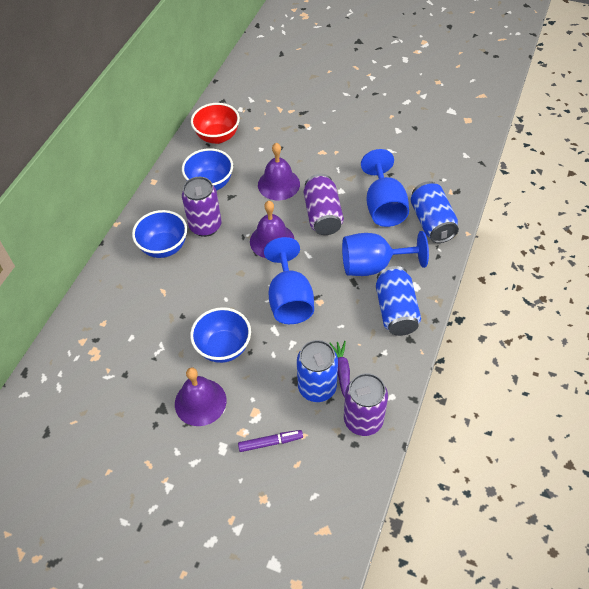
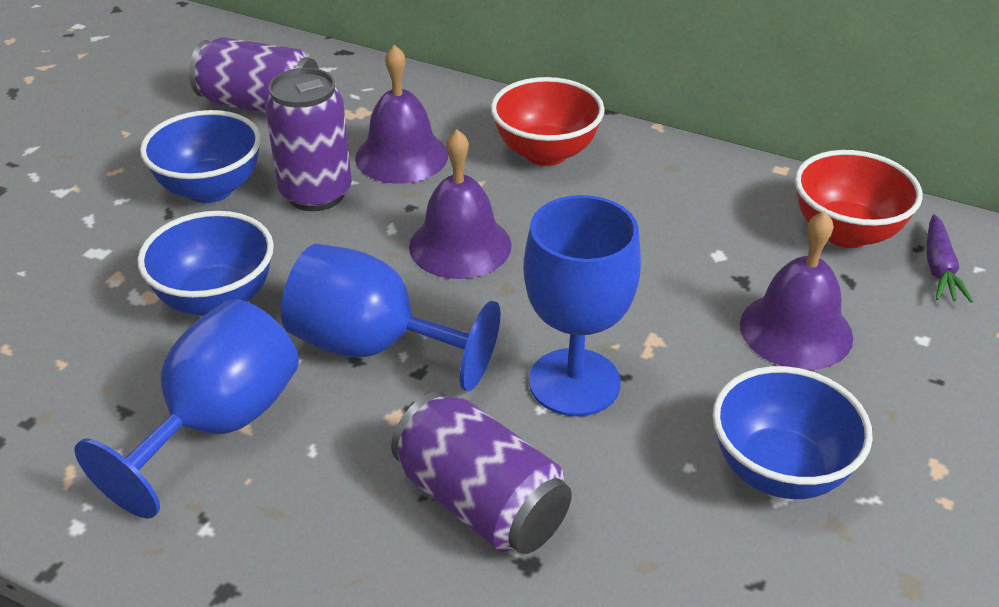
blue can: 3 -> 0
purple marker: 1 -> 0
red bowl: 1 -> 2

